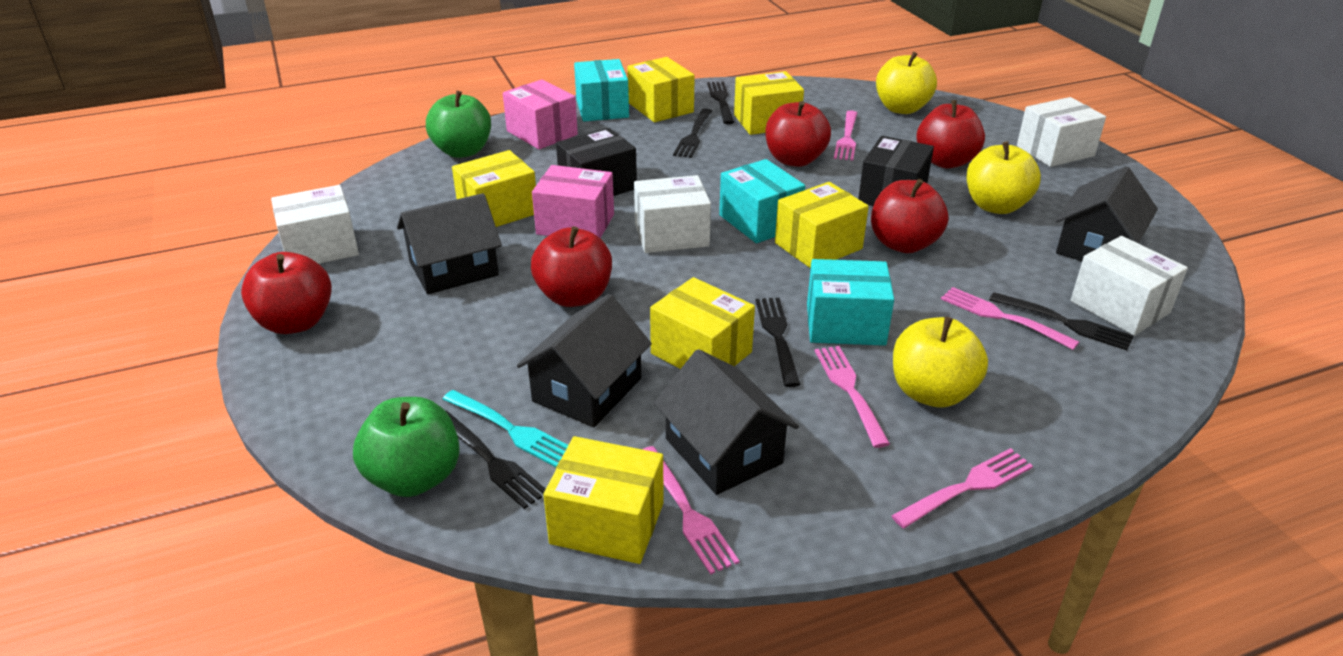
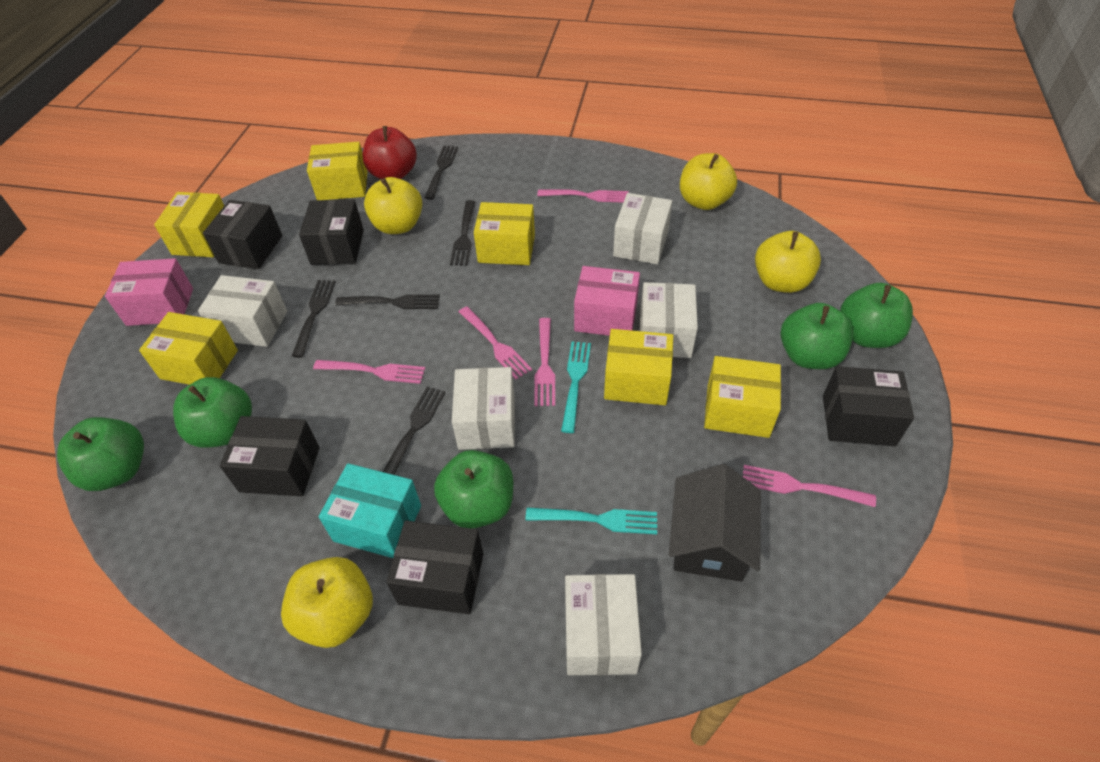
black box: 2 -> 5
black house: 4 -> 1
green apple: 2 -> 5
red apple: 5 -> 1
turquoise box: 3 -> 1
turquoise fork: 1 -> 2
white box: 4 -> 5
yellow apple: 3 -> 4

